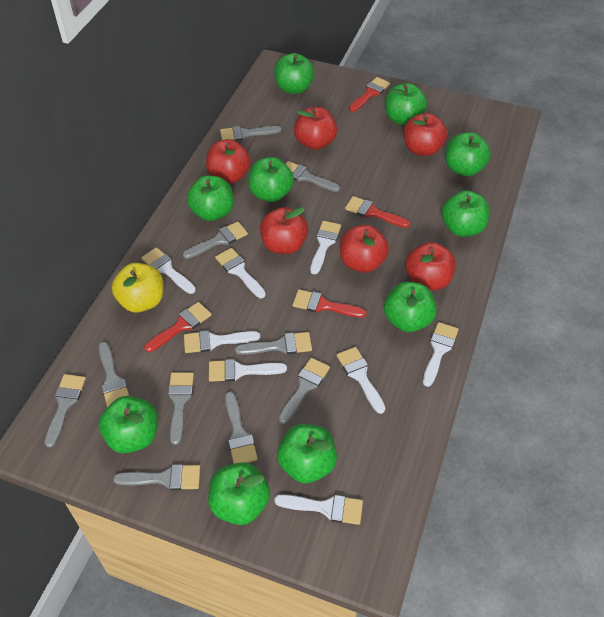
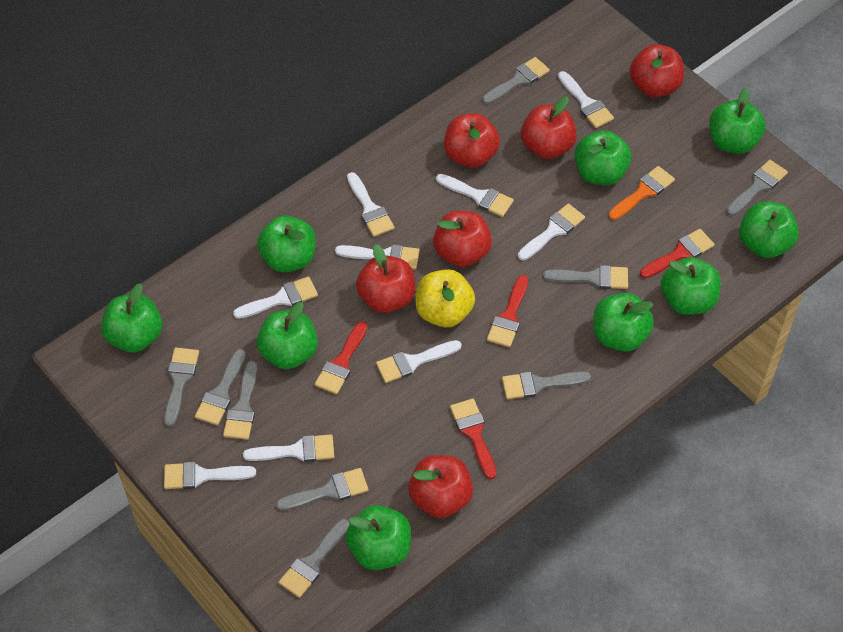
green apple: 10 -> 9
grey brush: 10 -> 9
orange brush: 0 -> 1
white brush: 8 -> 9

